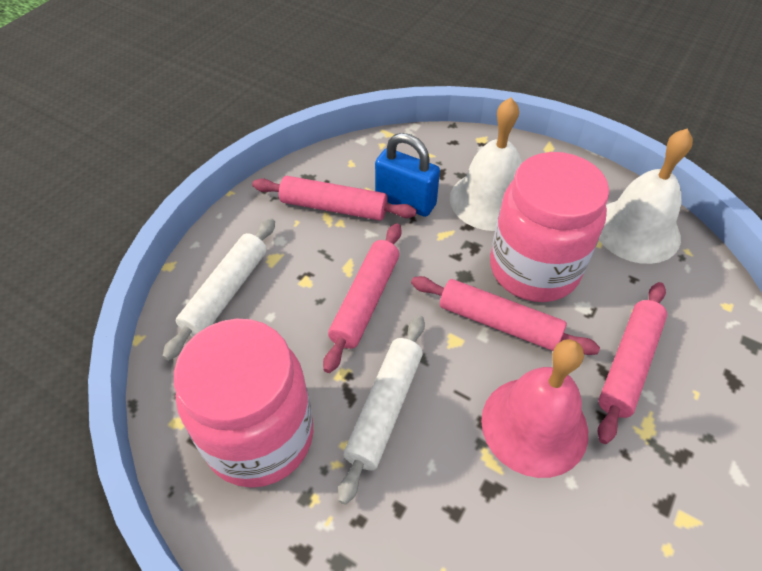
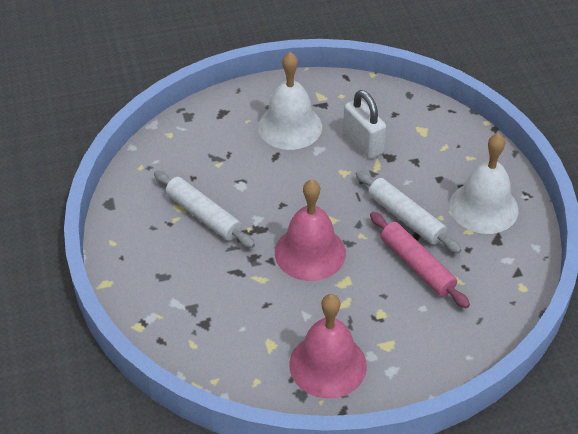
blue padlock: 1 -> 0
pink bell: 1 -> 2
pink jar: 2 -> 0
pink rolling pin: 4 -> 1
white padlock: 0 -> 1

